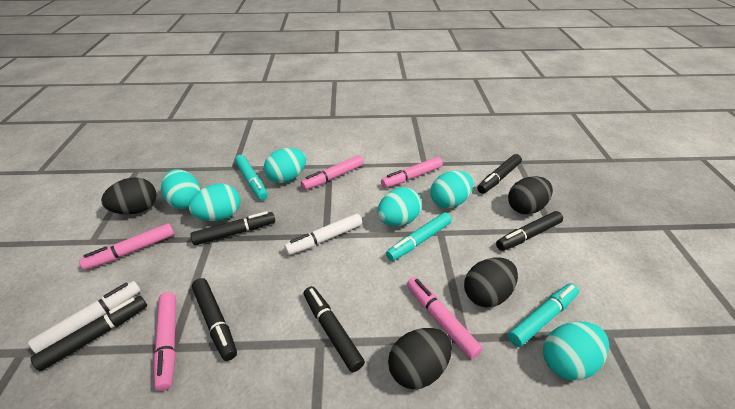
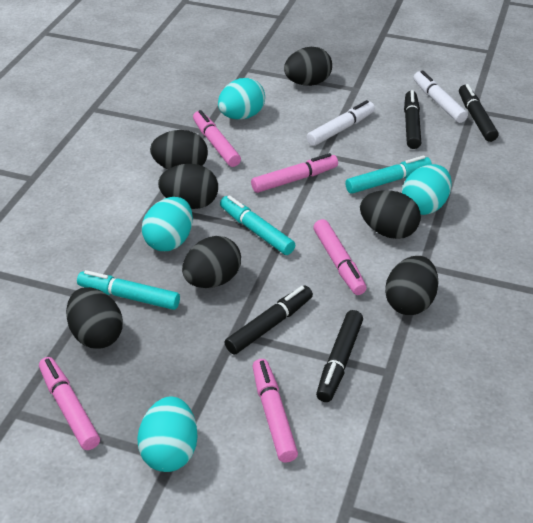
black egg: 4 -> 7
black marker: 6 -> 4
turquoise egg: 6 -> 4

